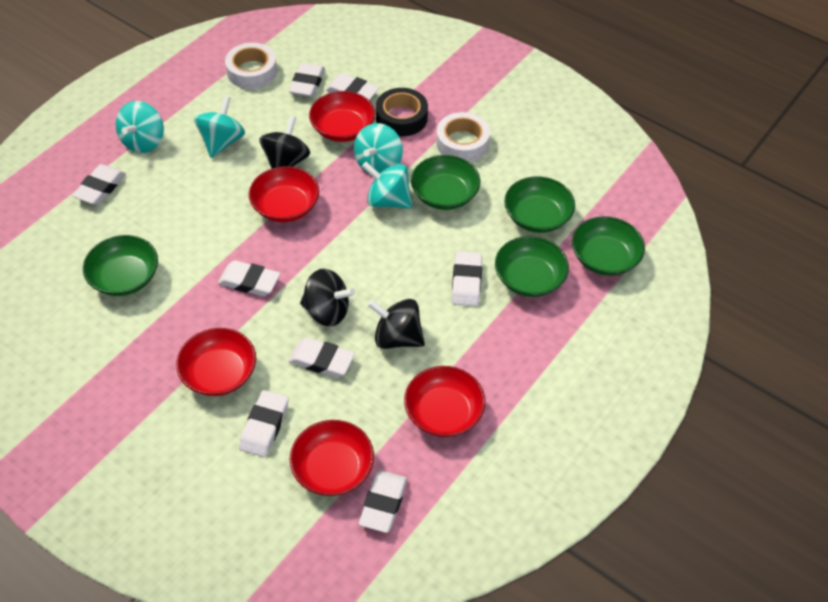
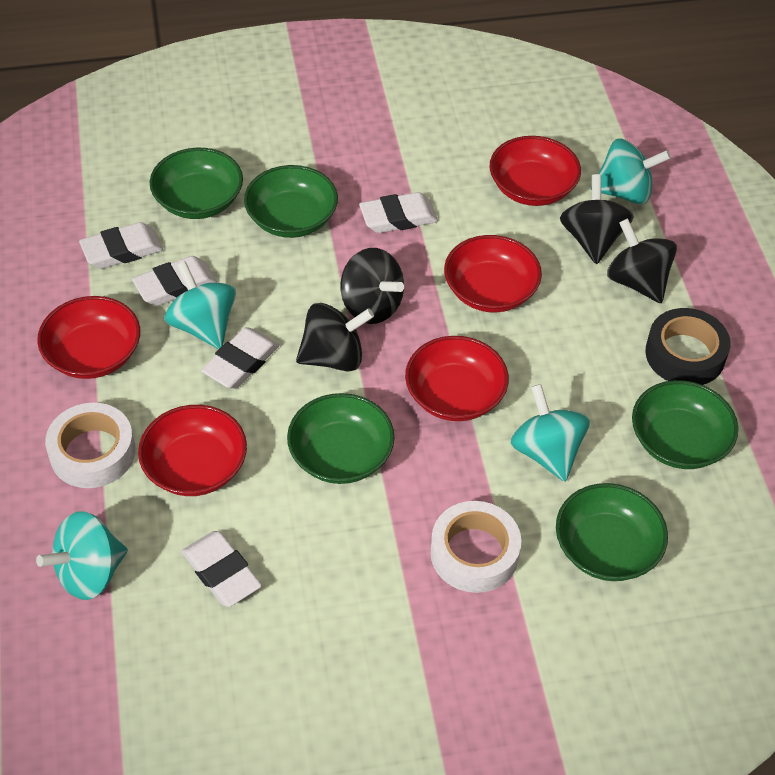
black spinning top: 3 -> 4
white eraser: 8 -> 5

